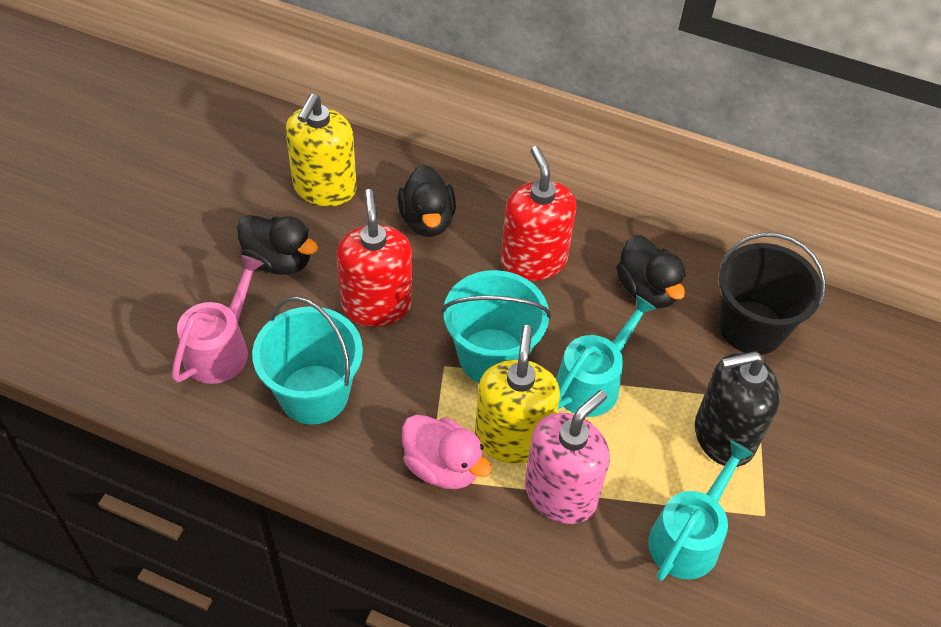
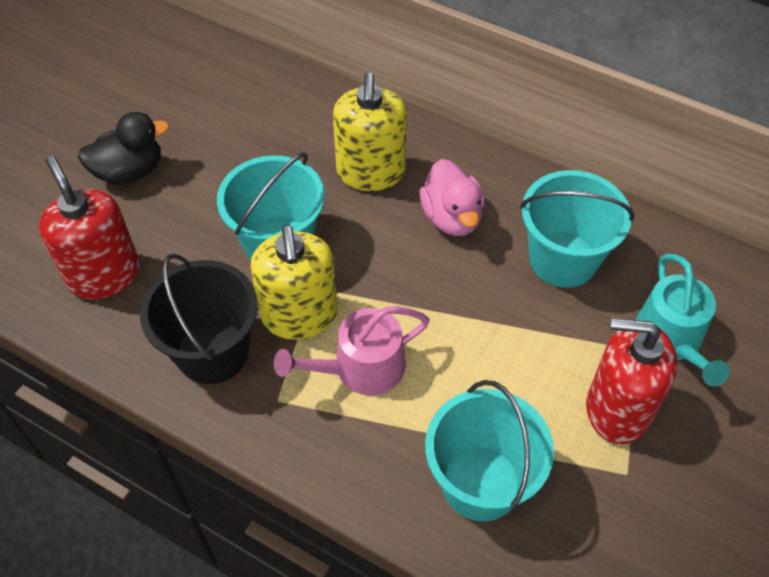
black duck: 3 -> 1
black soap dispenser: 1 -> 0
pink soap dispenser: 1 -> 0
turquoise bucket: 2 -> 3
turquoise watering can: 2 -> 1

